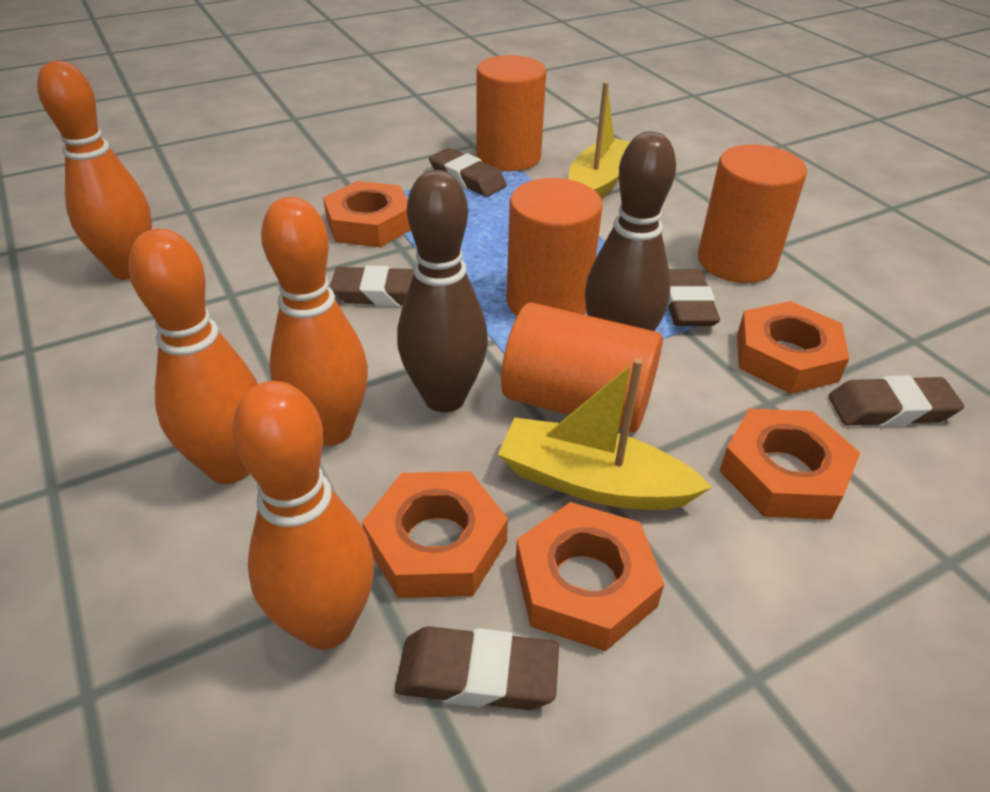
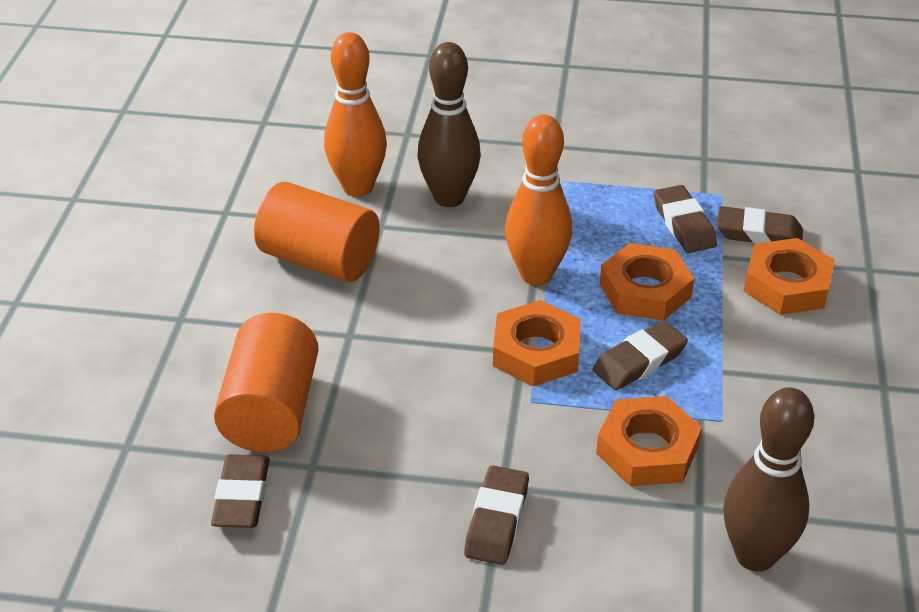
orange bowling pin: 4 -> 2
orange cylinder: 4 -> 2
orange nut: 5 -> 4
yellow boat: 2 -> 0

